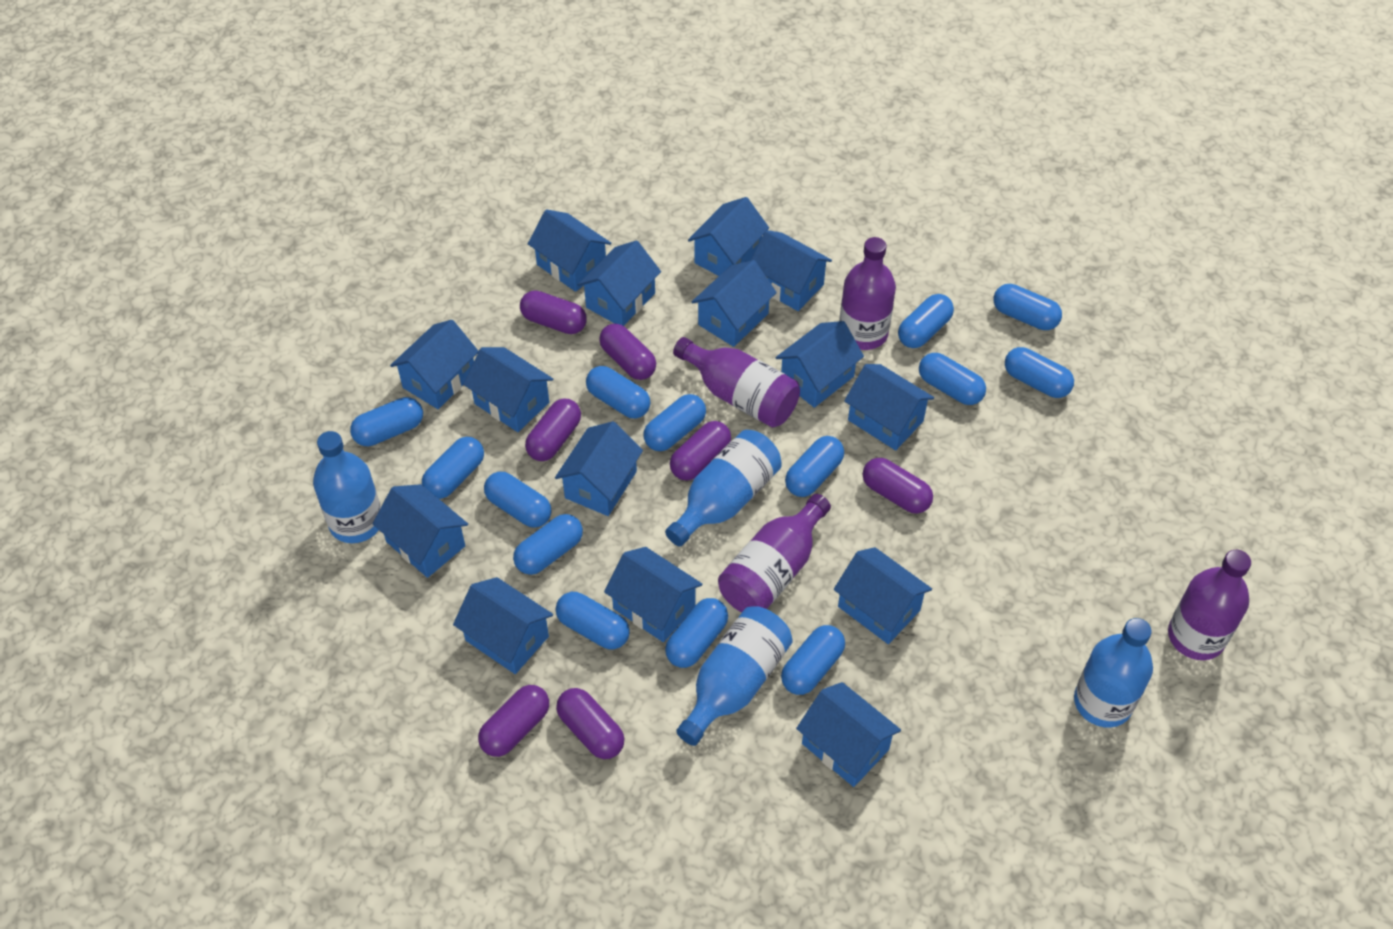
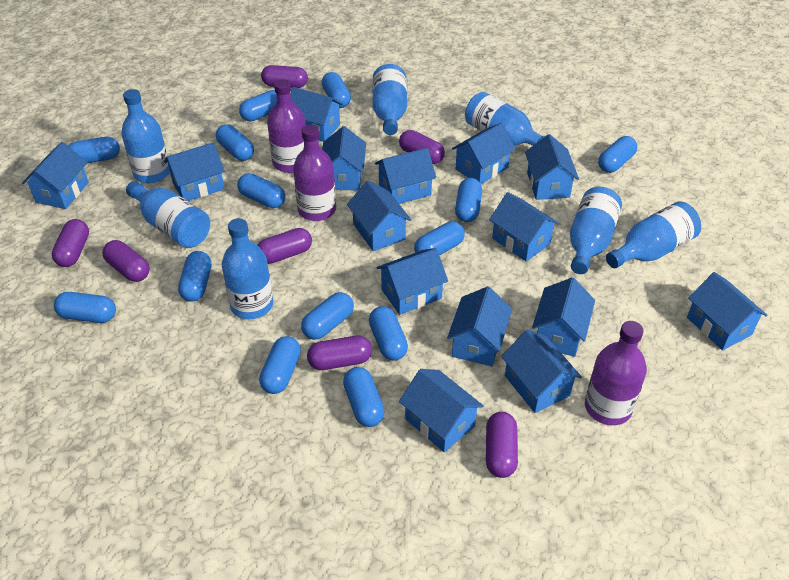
blue bottle: 4 -> 7
purple bottle: 4 -> 3

